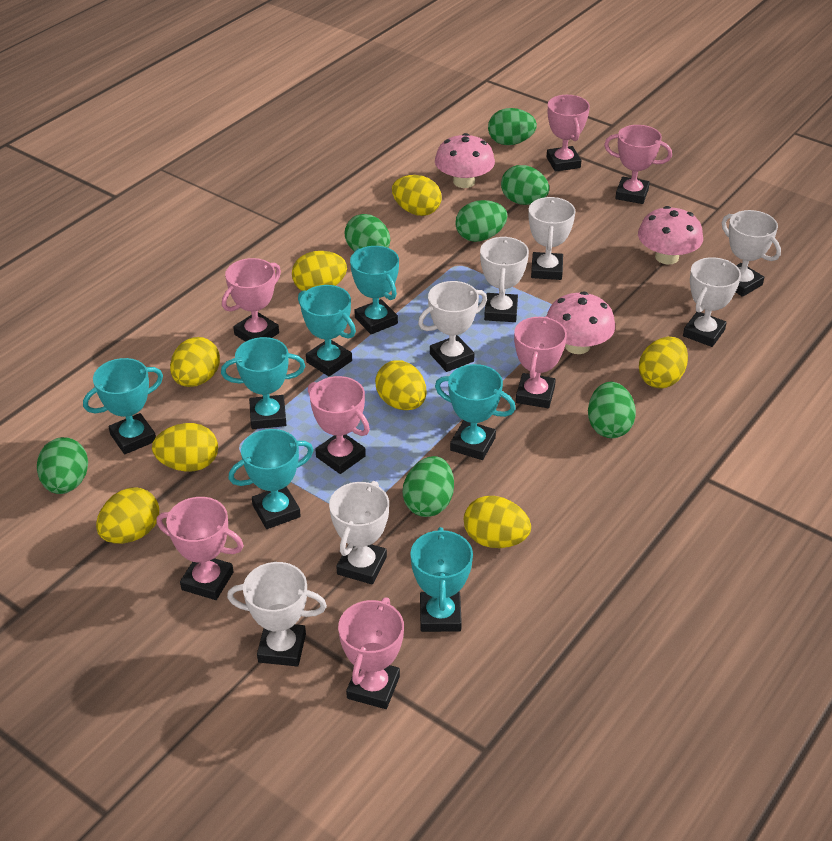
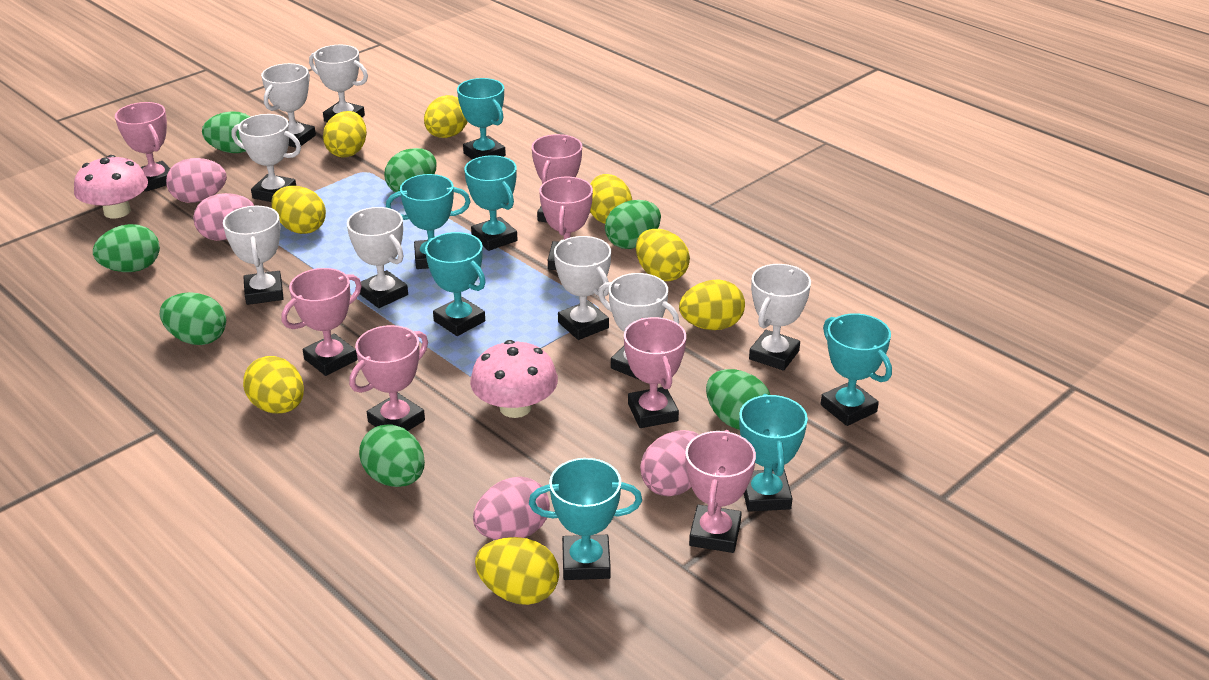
pink egg: 0 -> 4
pink mushroom: 3 -> 2
white trophy: 7 -> 8

